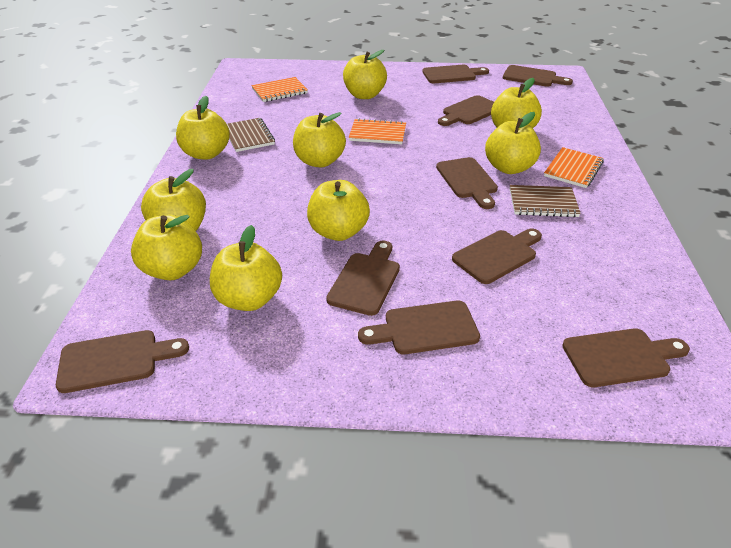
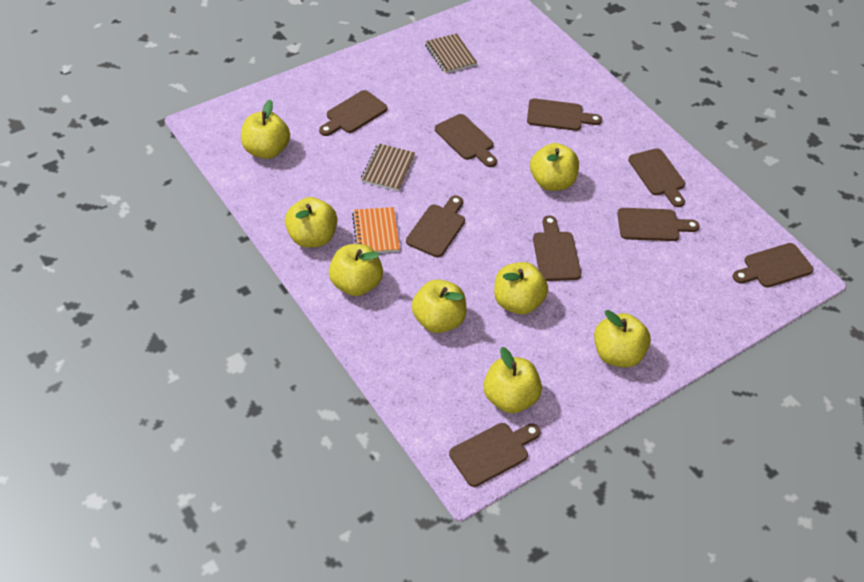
orange notebook: 3 -> 1
yellow apple: 9 -> 8

